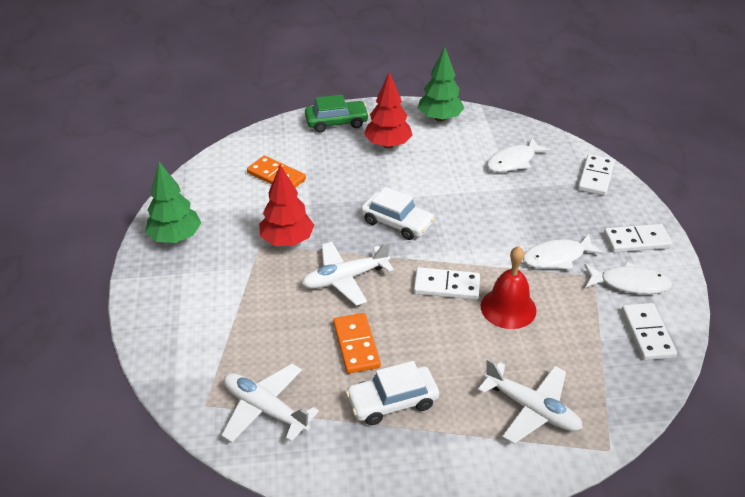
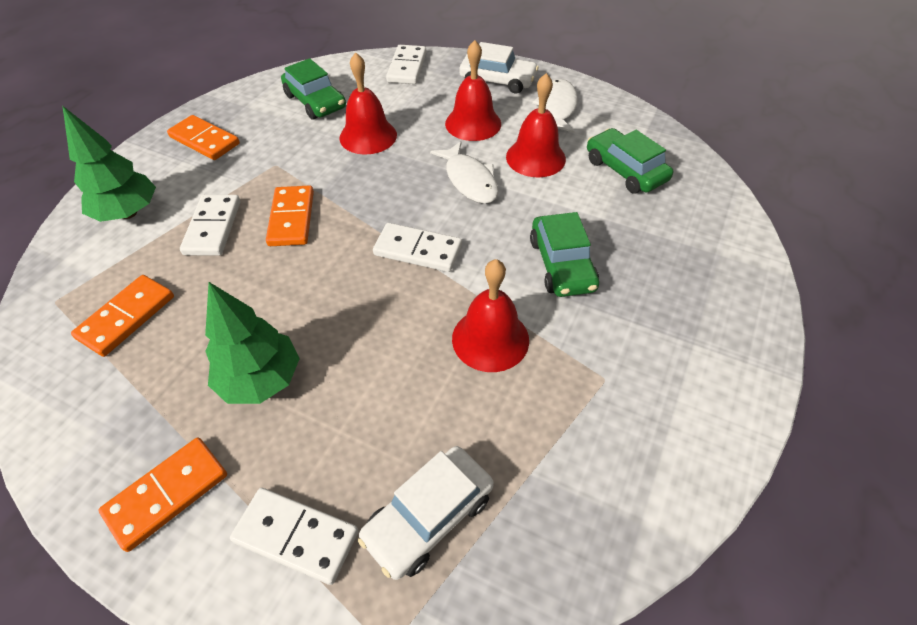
green car: 1 -> 3
orange domino: 2 -> 4
red bell: 1 -> 4
red tree: 2 -> 0
white fish: 3 -> 2
white plane: 3 -> 0

